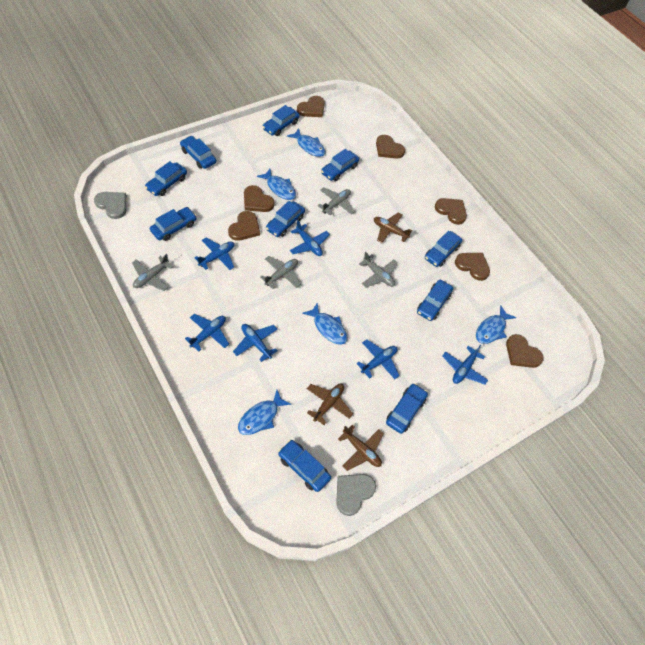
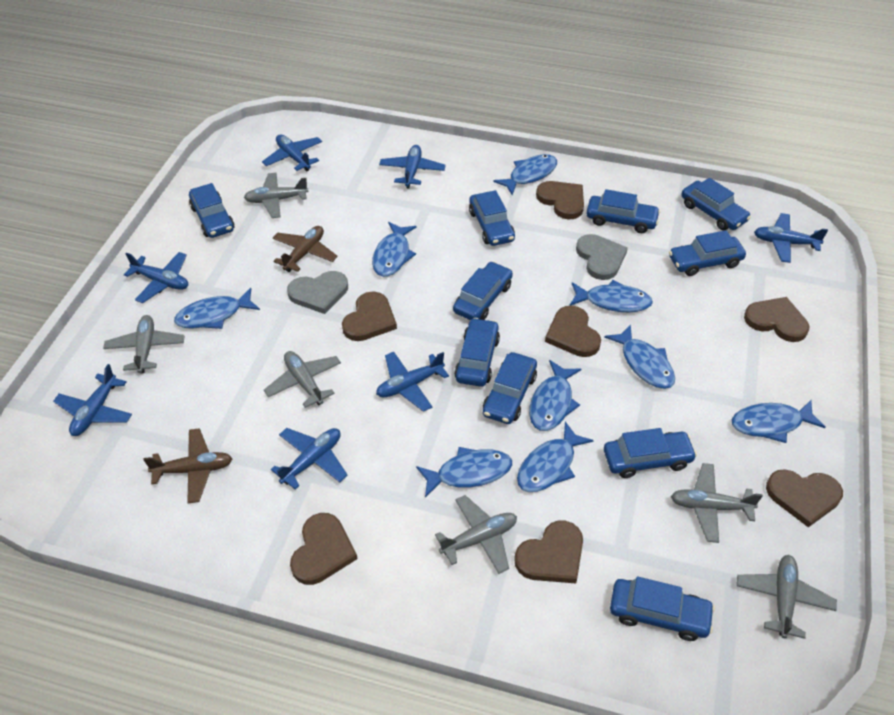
blue fish: 5 -> 9
blue plane: 6 -> 7
brown plane: 3 -> 2
grey plane: 4 -> 6

